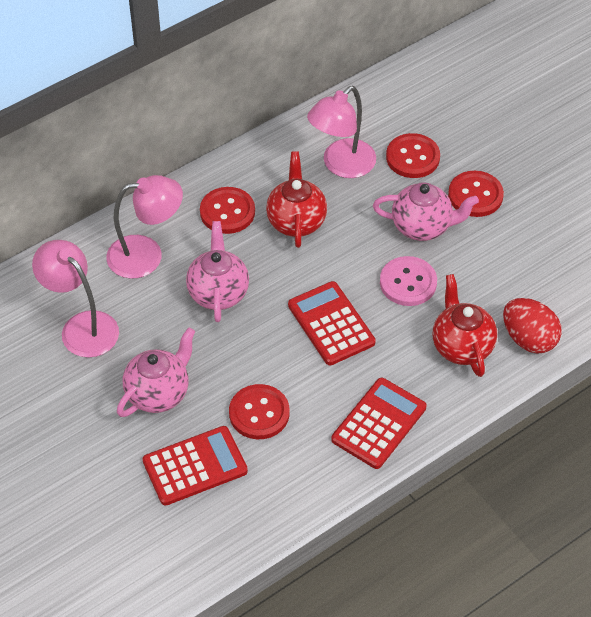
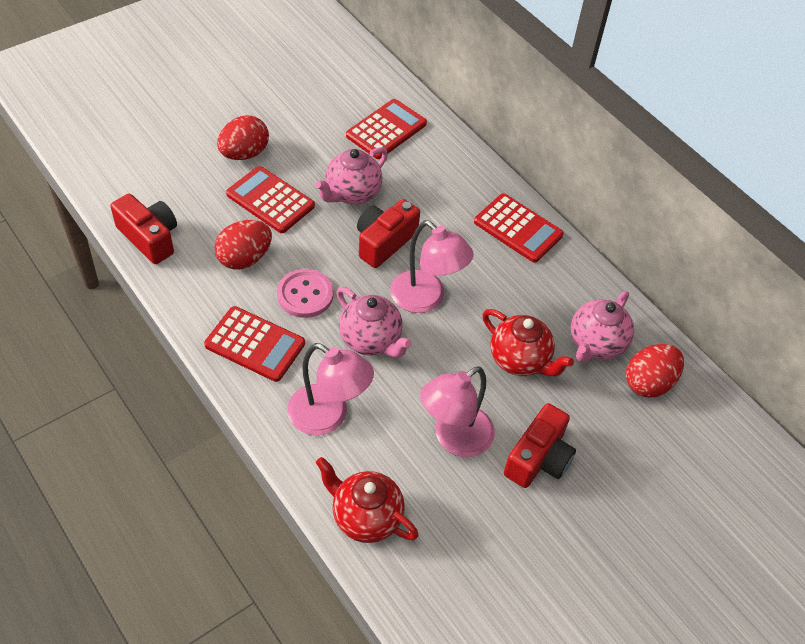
red button: 4 -> 0
red calculator: 3 -> 4
red camera: 0 -> 3
red egg: 1 -> 3

